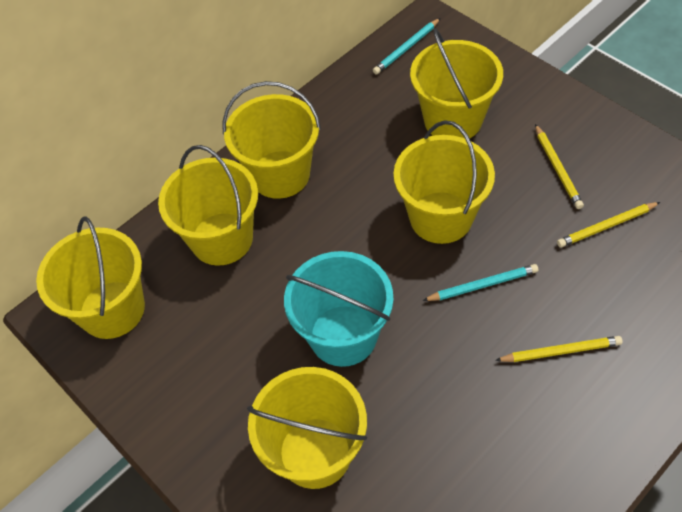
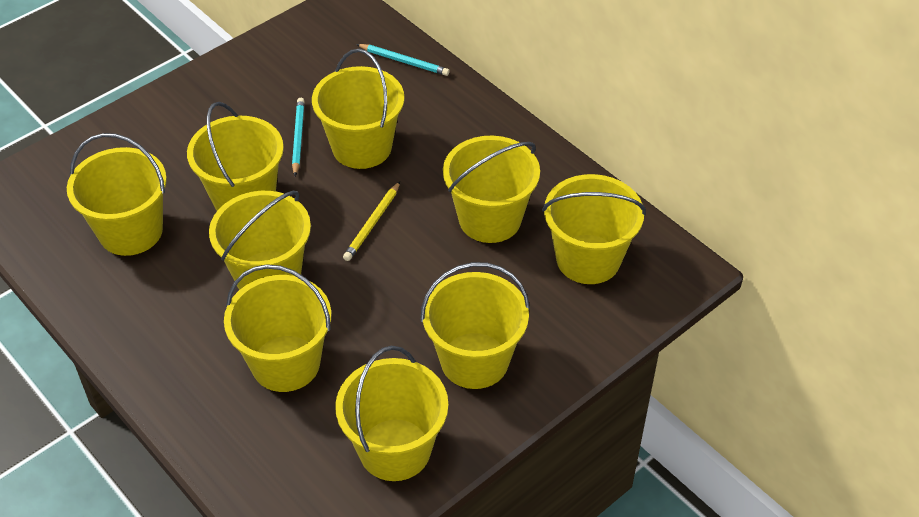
turquoise bucket: 1 -> 0
yellow bucket: 6 -> 9
yellow pencil: 3 -> 1

